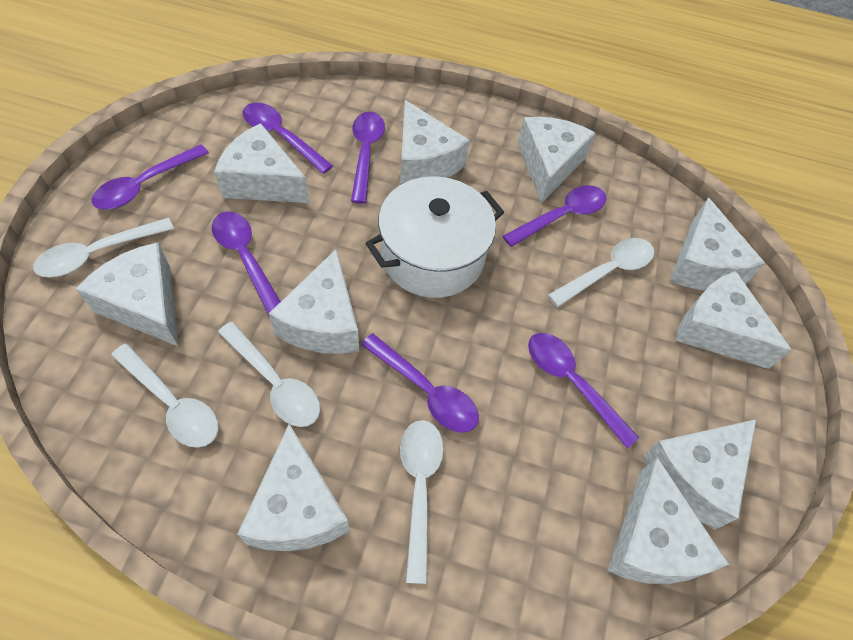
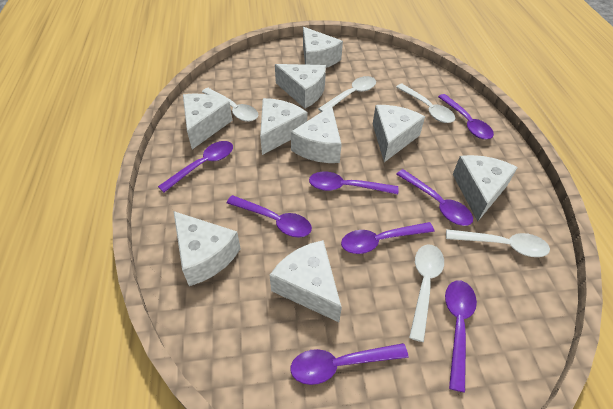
purple spoon: 7 -> 8
white cheese: 10 -> 9
white pot: 1 -> 0

